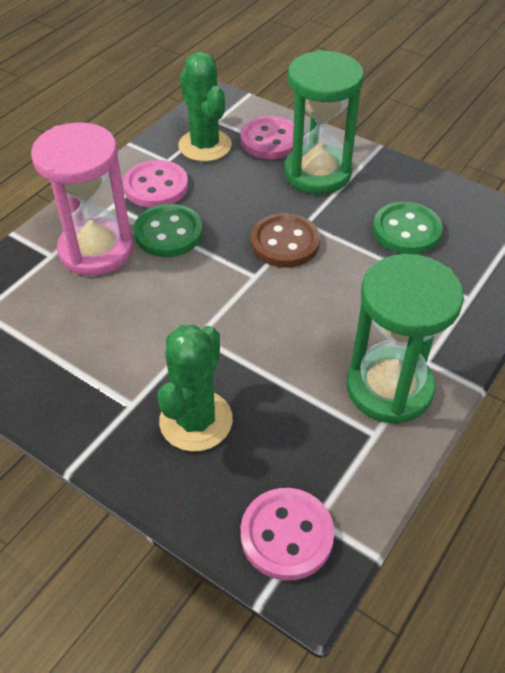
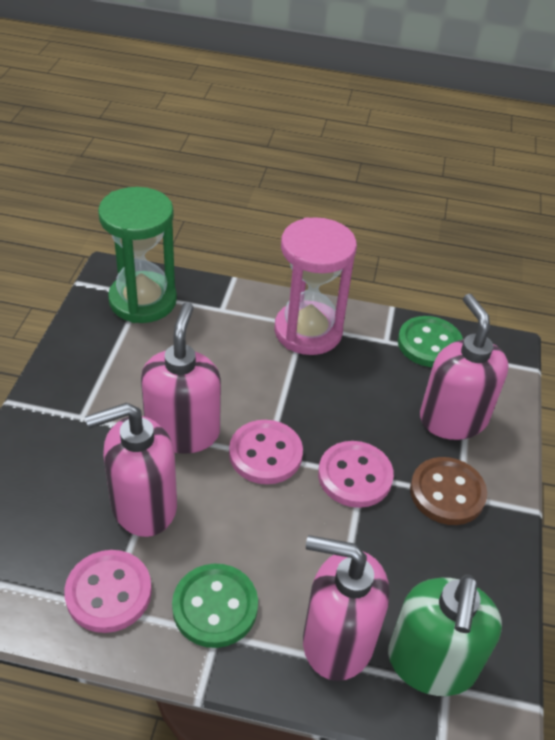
green cactus: 2 -> 0
green hourglass: 2 -> 1
green soap dispenser: 0 -> 1
pink soap dispenser: 0 -> 4

